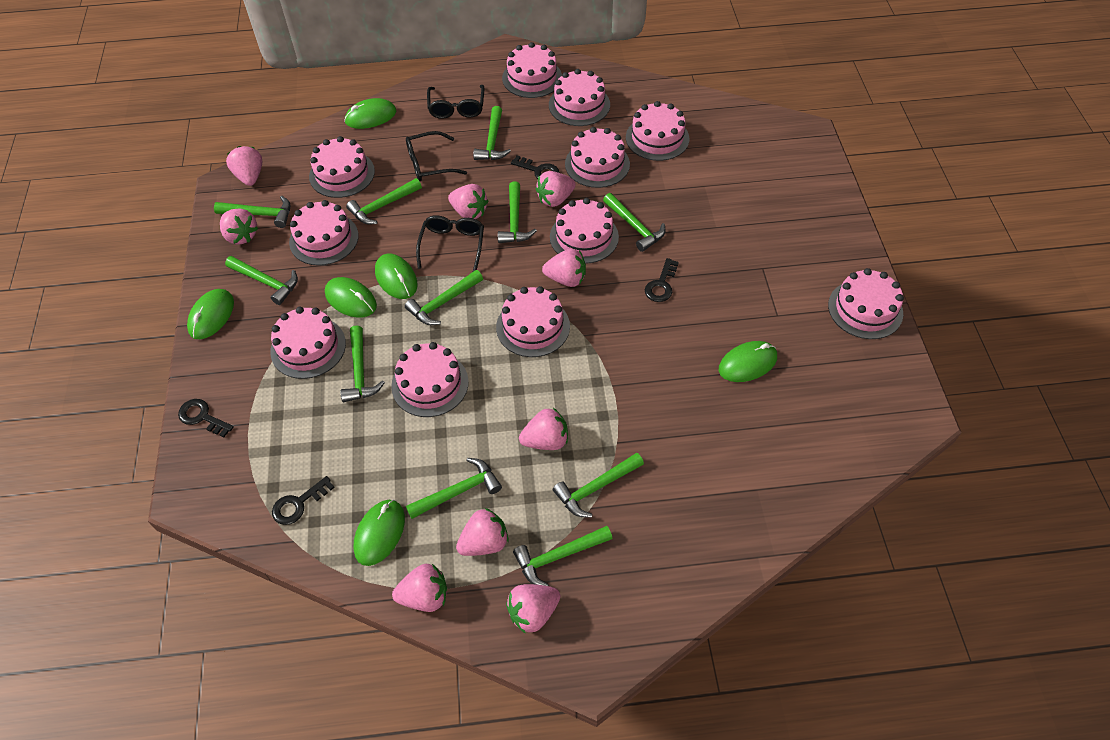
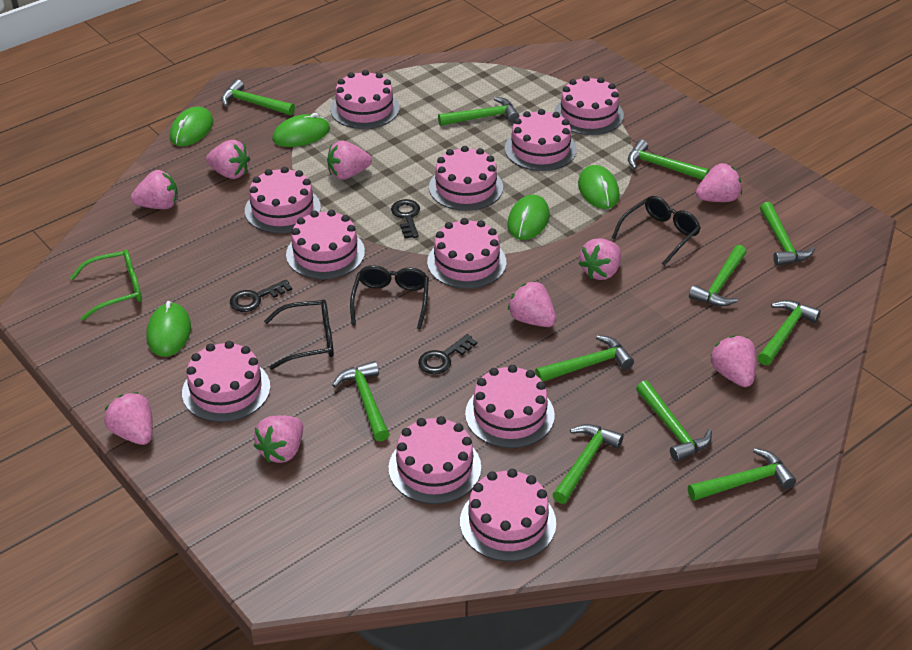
black key: 4 -> 3
green glasses: 0 -> 1
green mouse: 6 -> 5

